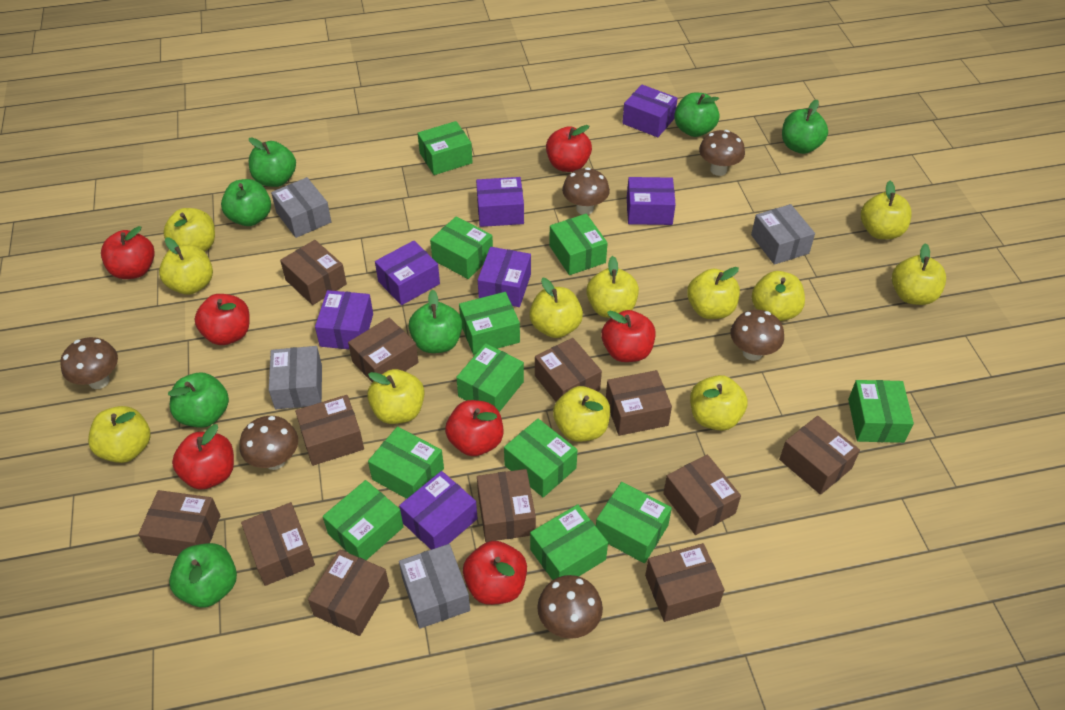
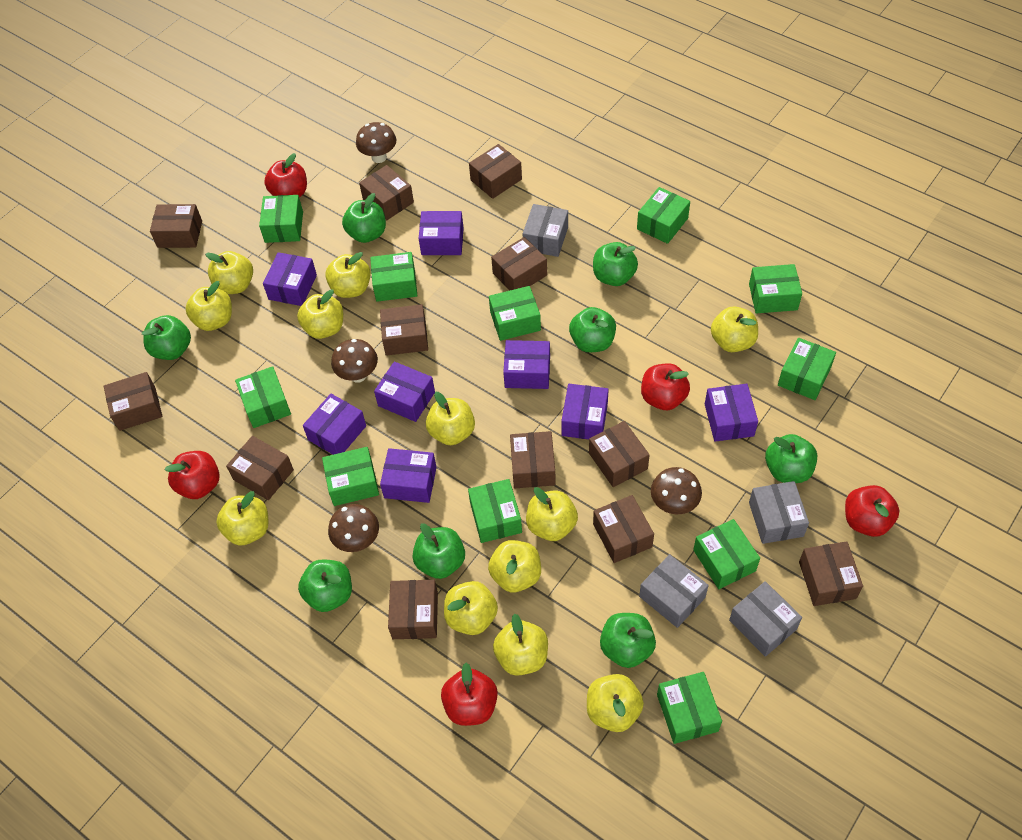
brown mushroom: 6 -> 4
green apple: 7 -> 8
purple box: 7 -> 8
red apple: 7 -> 5

